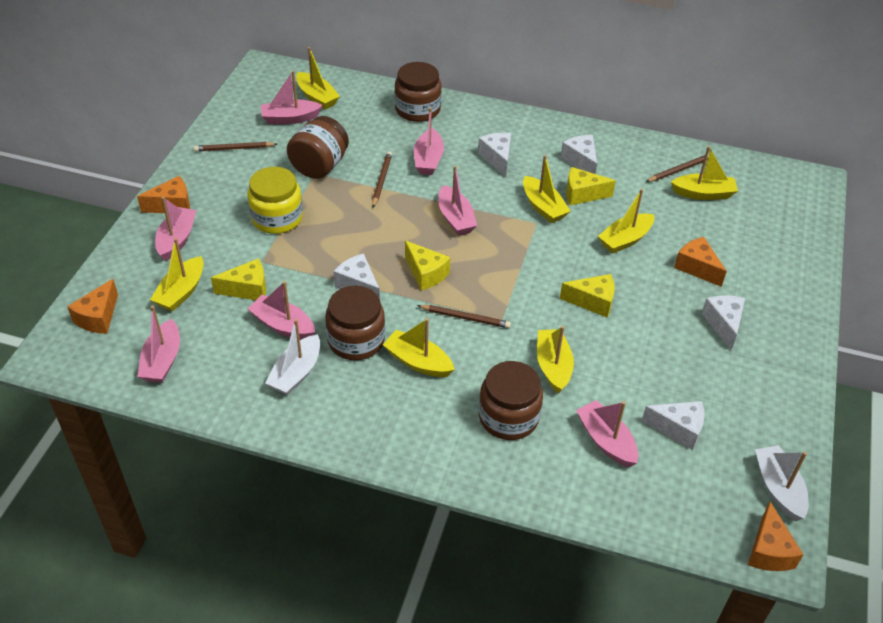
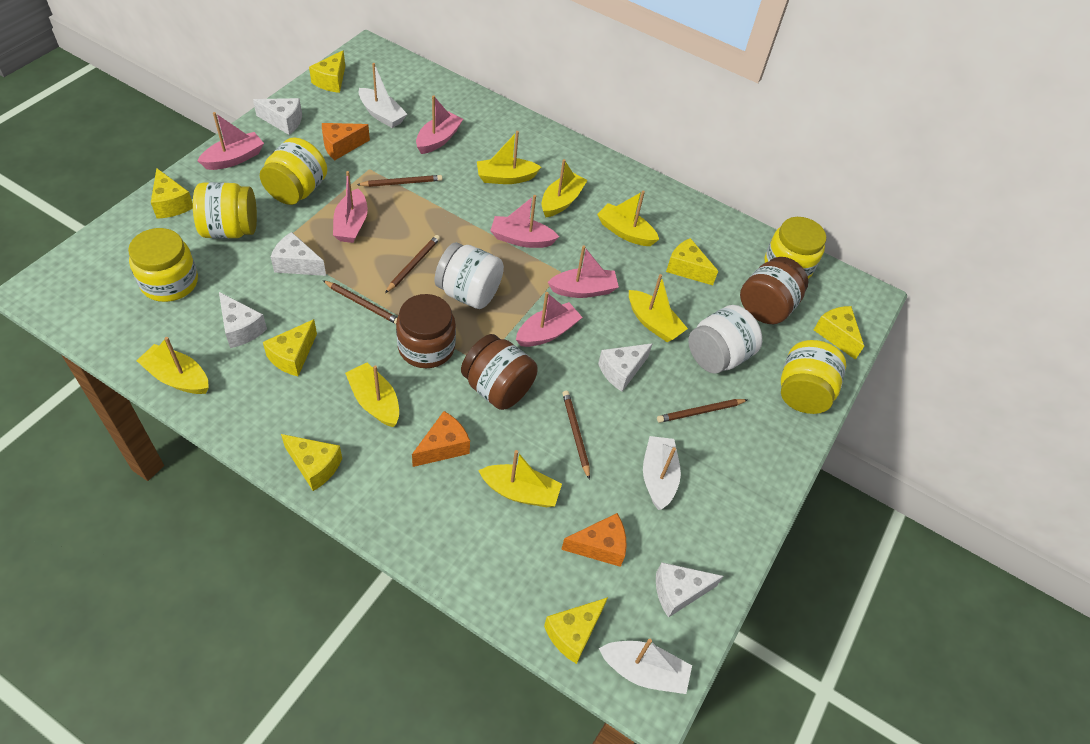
brown jar: 4 -> 3
brown pencil: 4 -> 5
orange cheese: 4 -> 3
pink boat: 7 -> 6
white boat: 2 -> 3
white jar: 0 -> 2
yellow cheese: 4 -> 7
yellow jar: 1 -> 5

